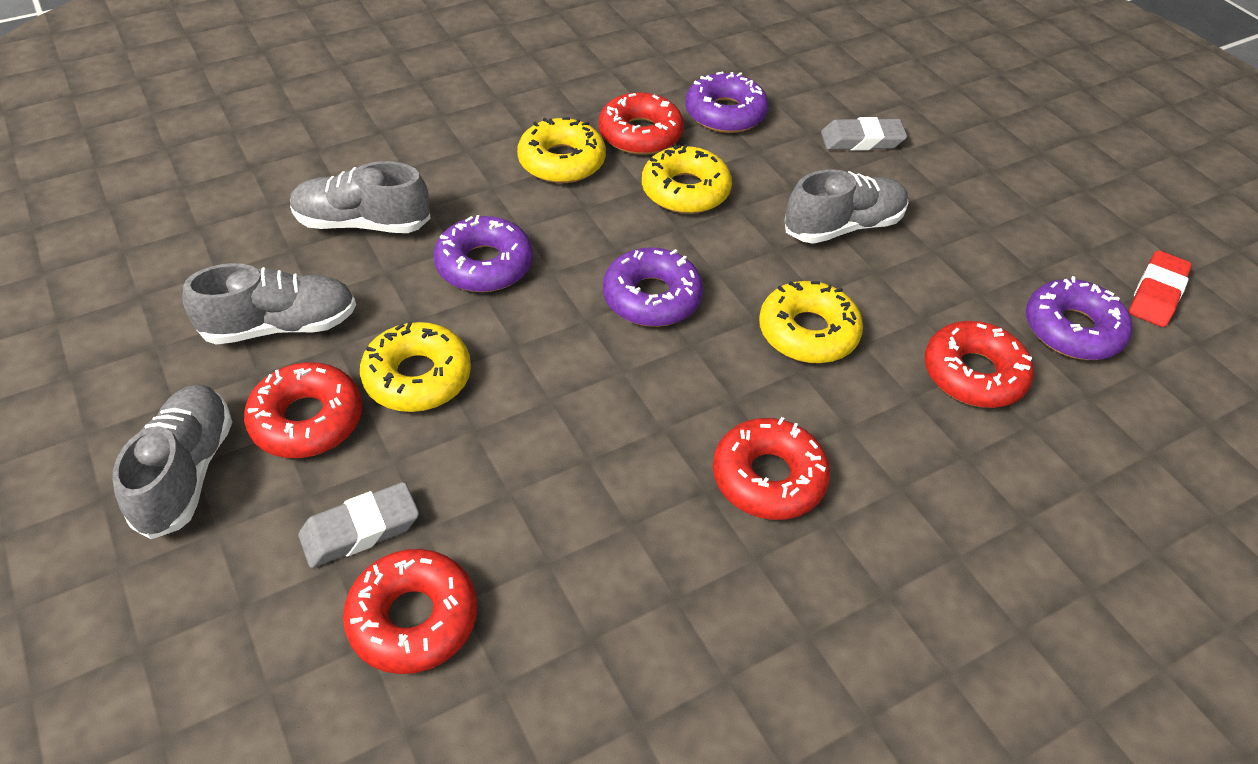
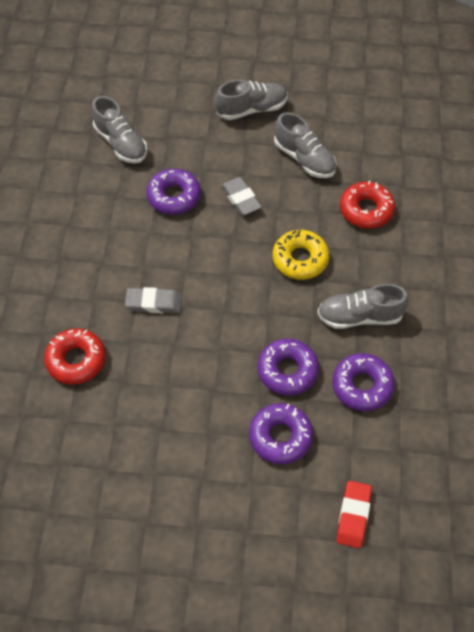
red donut: 5 -> 2
yellow donut: 4 -> 1

